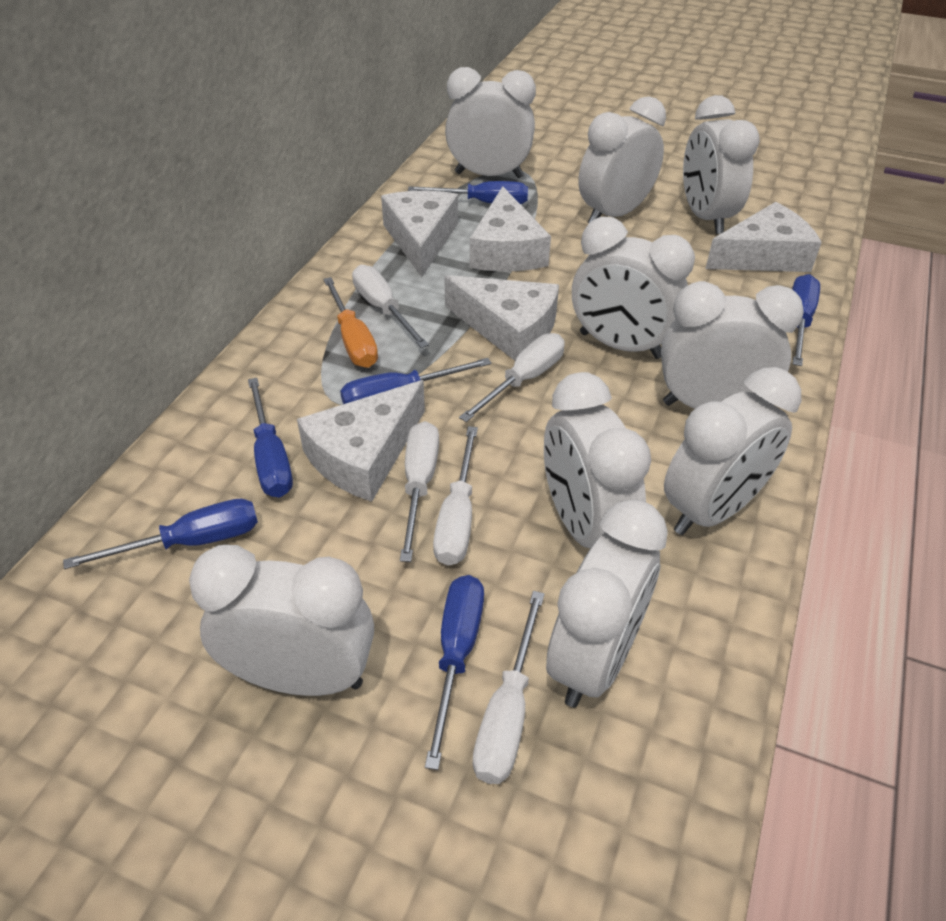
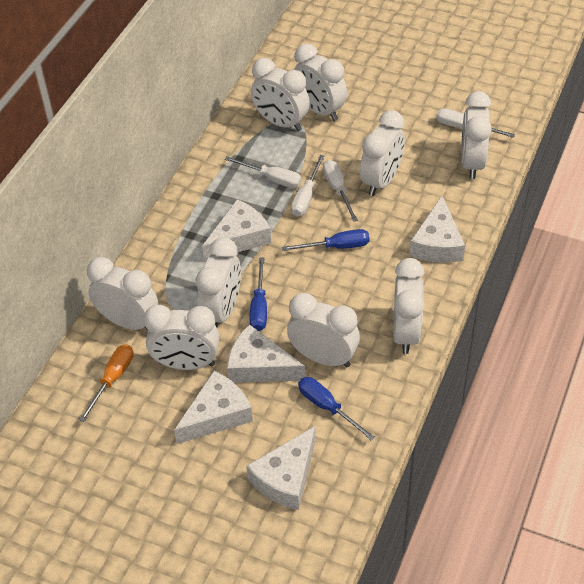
blue screwdriver: 6 -> 3
white screwdriver: 5 -> 4

